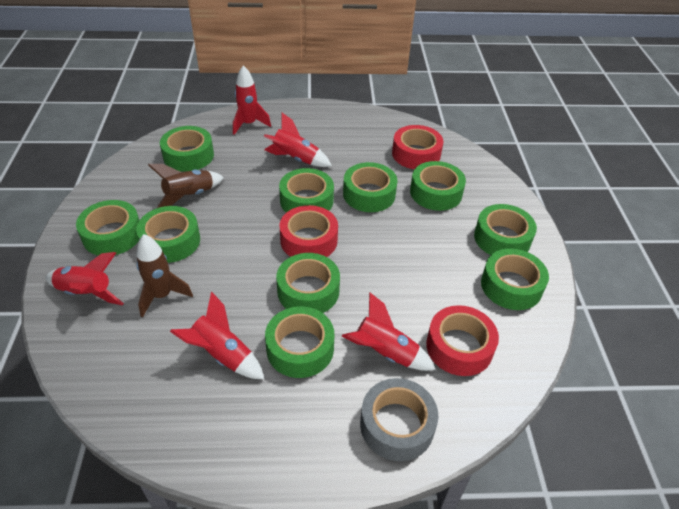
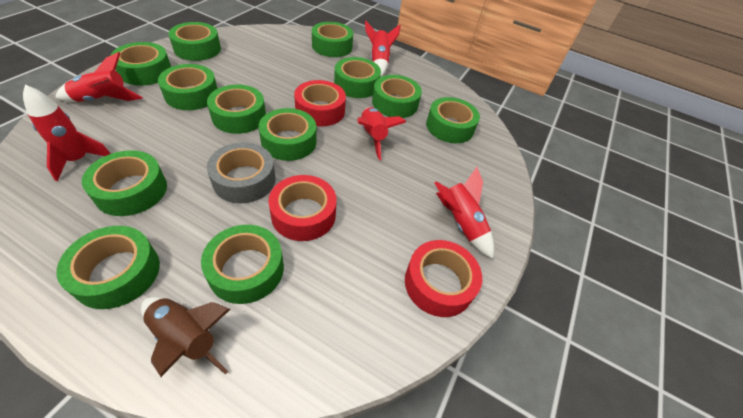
brown rocket: 2 -> 1
green tape: 10 -> 12

